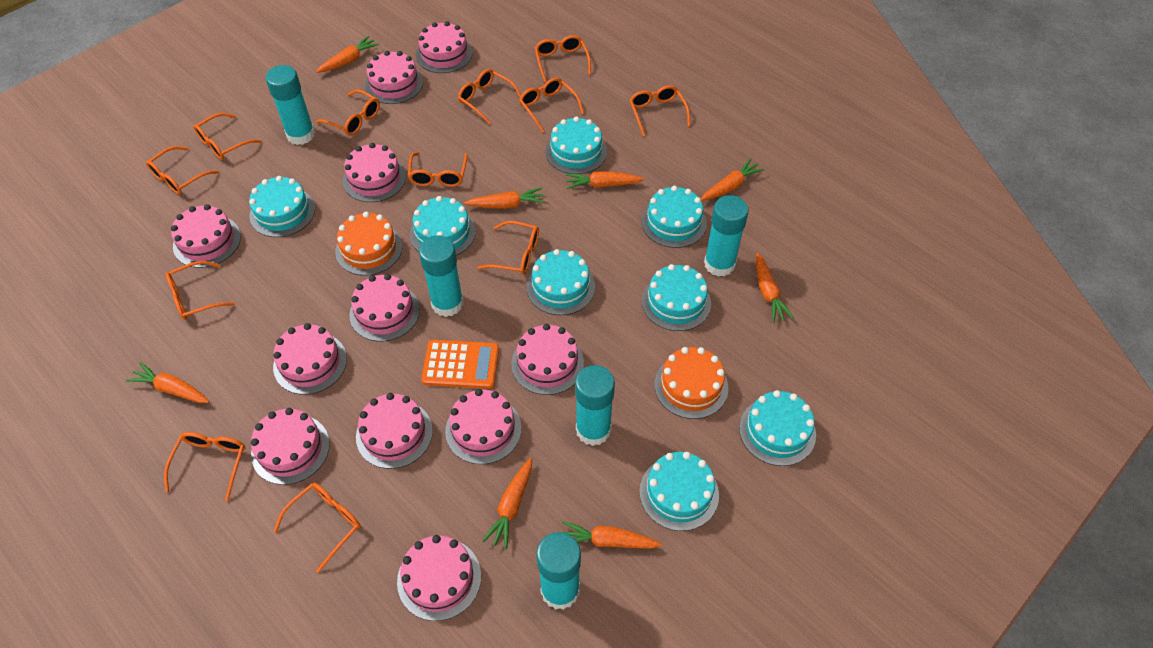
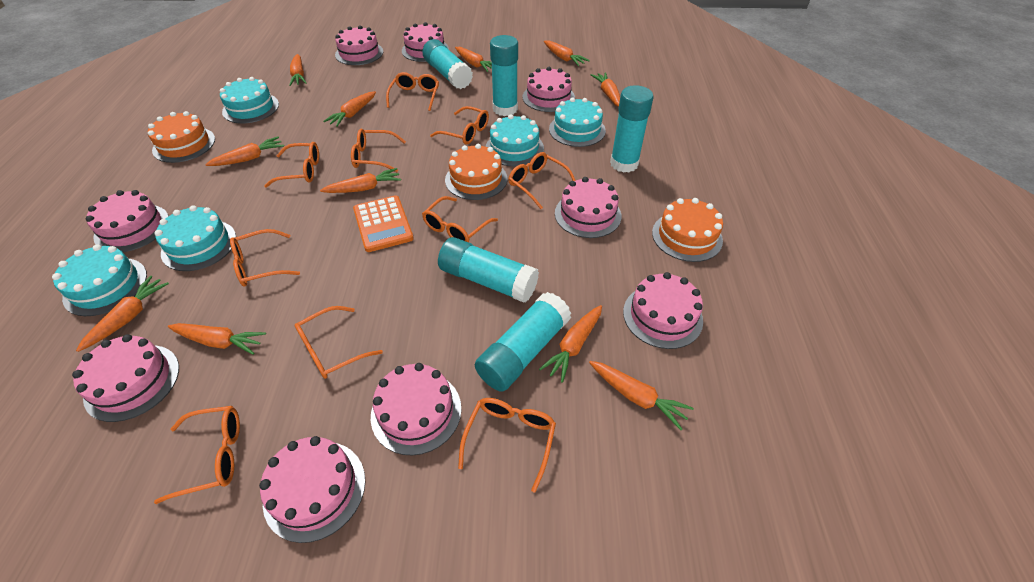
orange cake: 2 -> 3
orange carrot: 8 -> 11
orange glasses: 12 -> 10
pink cake: 11 -> 9
turquoise cake: 8 -> 5

